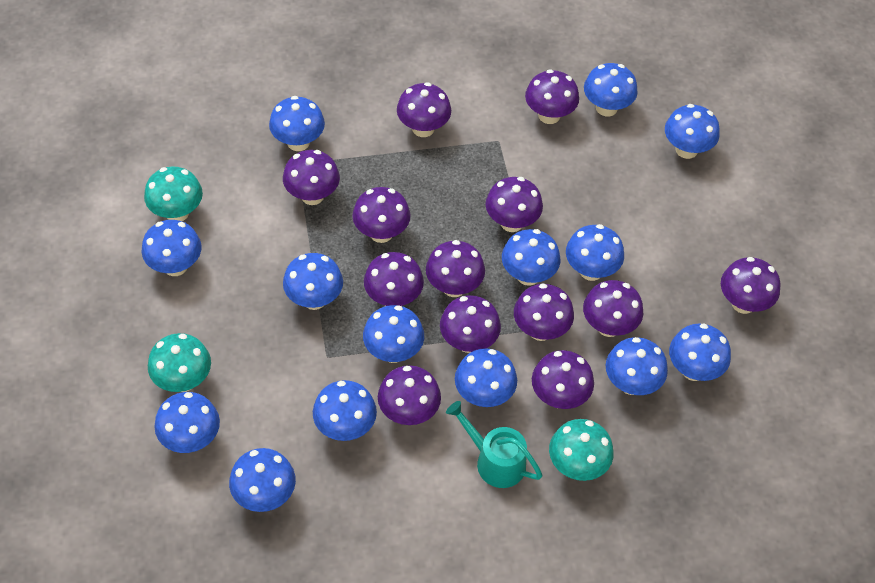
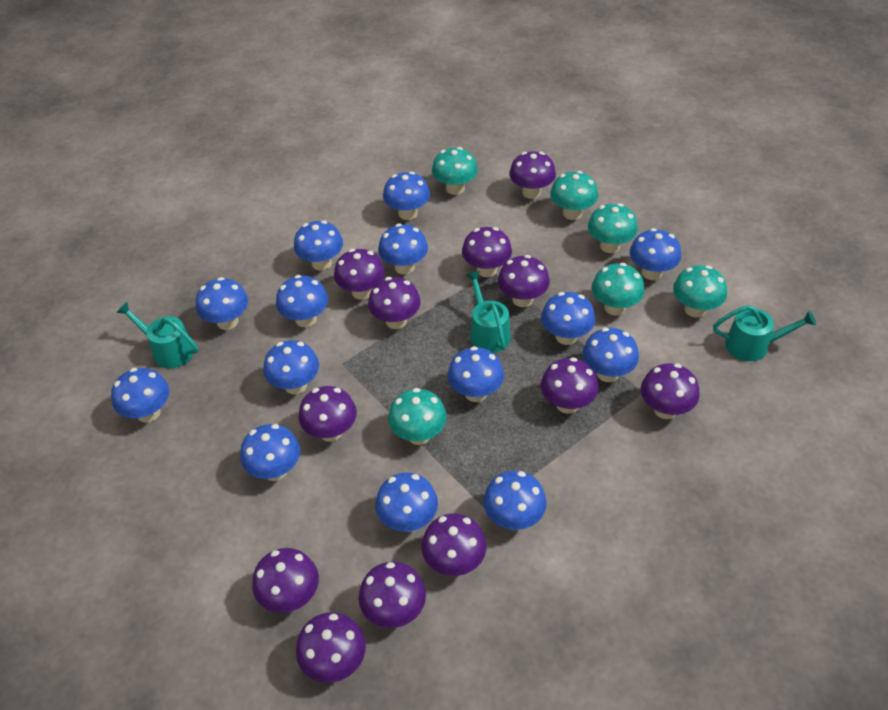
purple mushroom: 13 -> 12
turquoise mushroom: 3 -> 6
turquoise watering can: 1 -> 3

